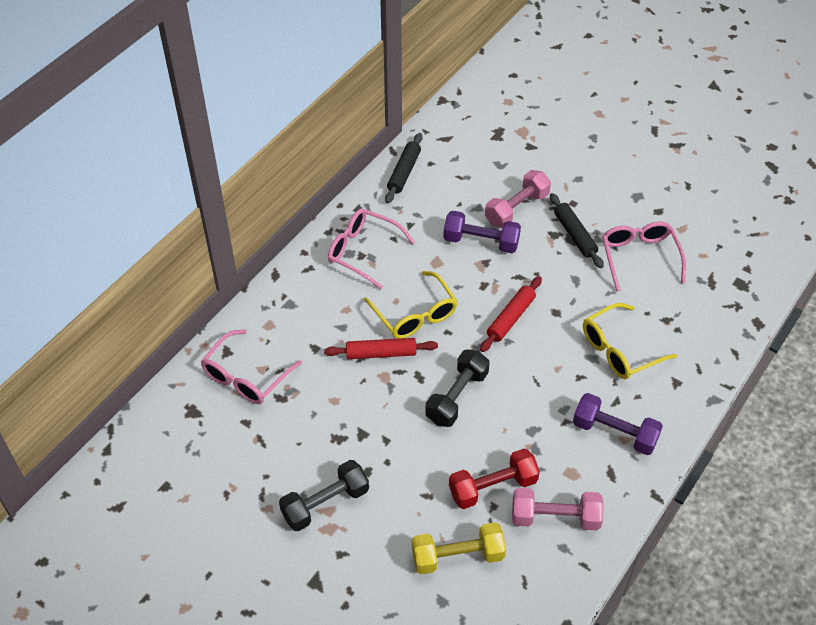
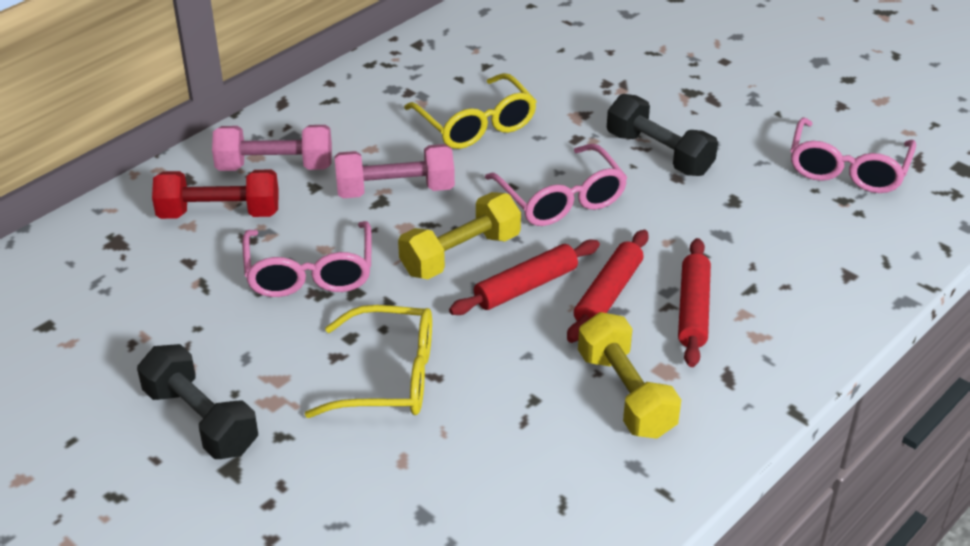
black rolling pin: 2 -> 0
purple dumbbell: 2 -> 0
red rolling pin: 2 -> 3
yellow dumbbell: 1 -> 2

